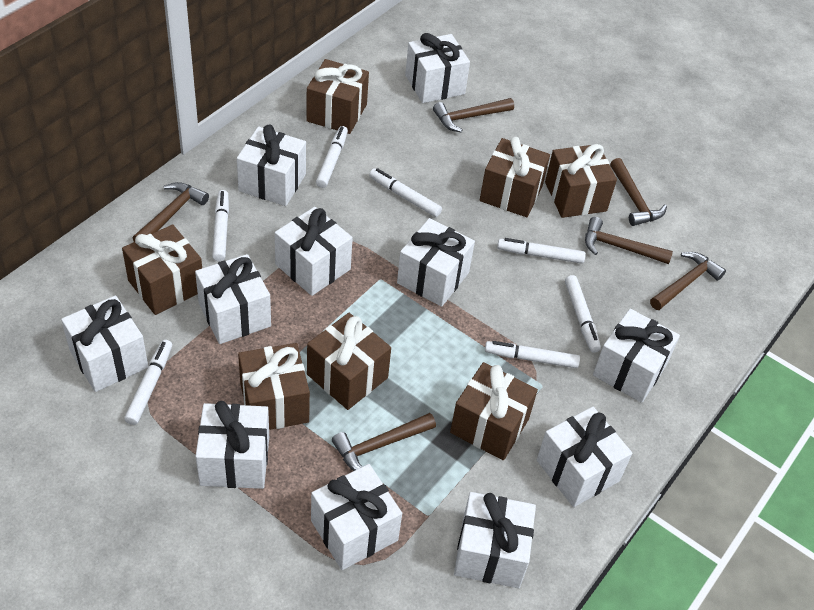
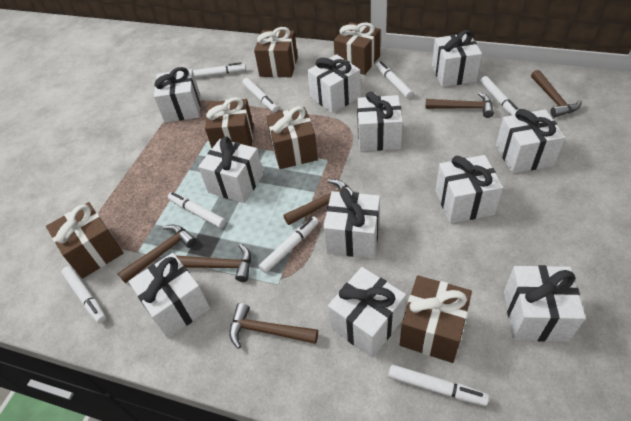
brown gift: 7 -> 6
white marker: 7 -> 8

